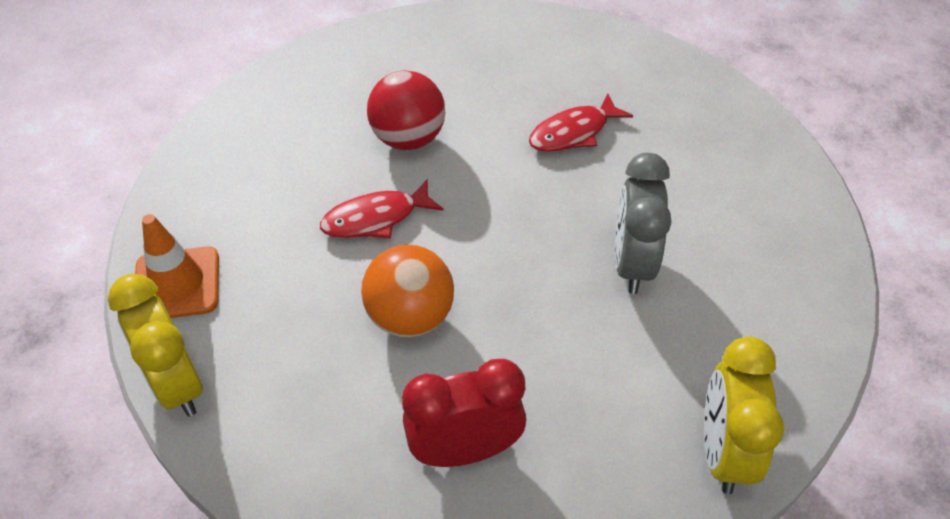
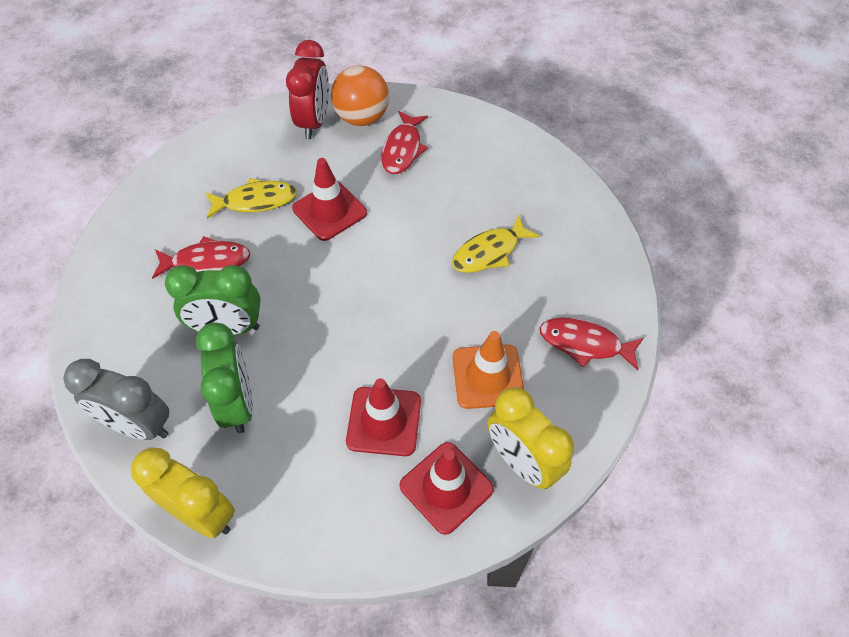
green clock: 0 -> 2
red ball: 1 -> 0
red fish: 2 -> 3
red traffic cone: 0 -> 3
yellow fish: 0 -> 2

